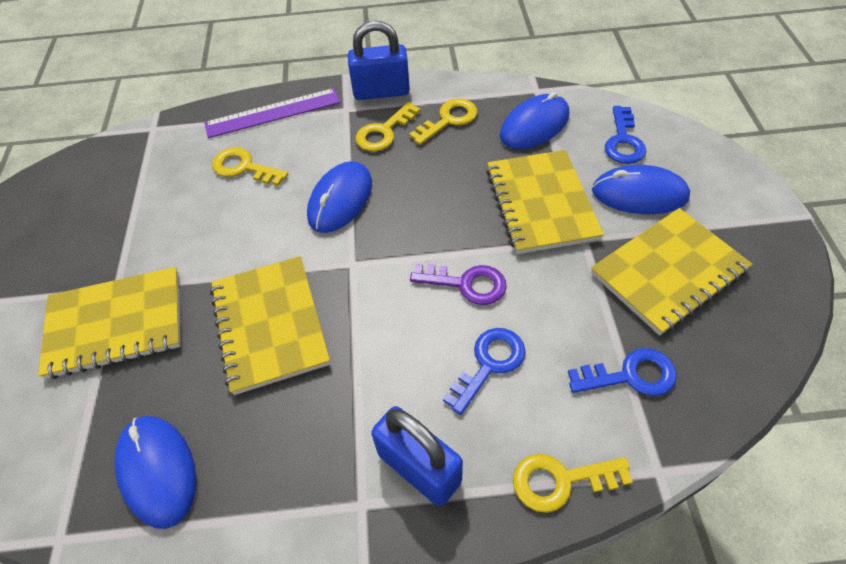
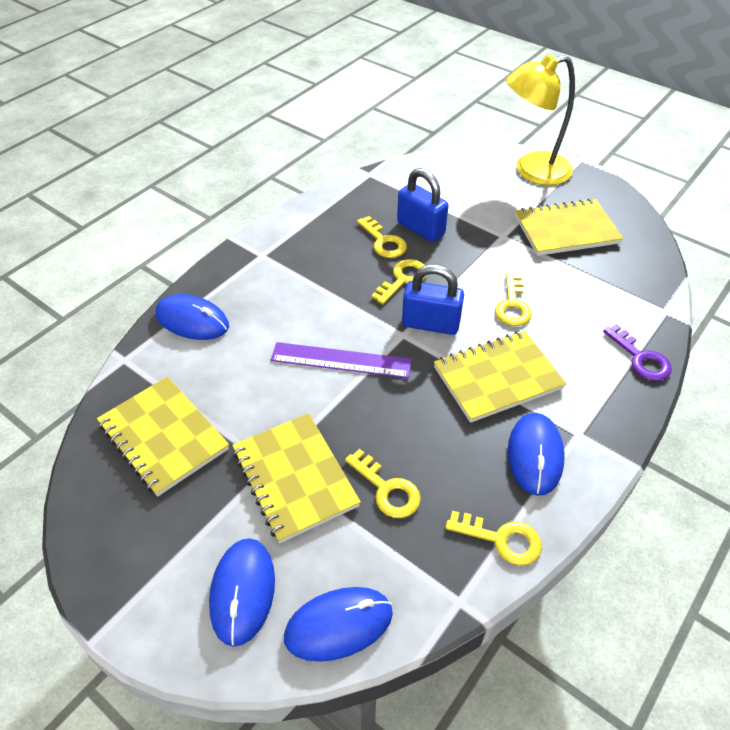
blue key: 3 -> 0
yellow key: 4 -> 5
yellow lamp: 0 -> 1

